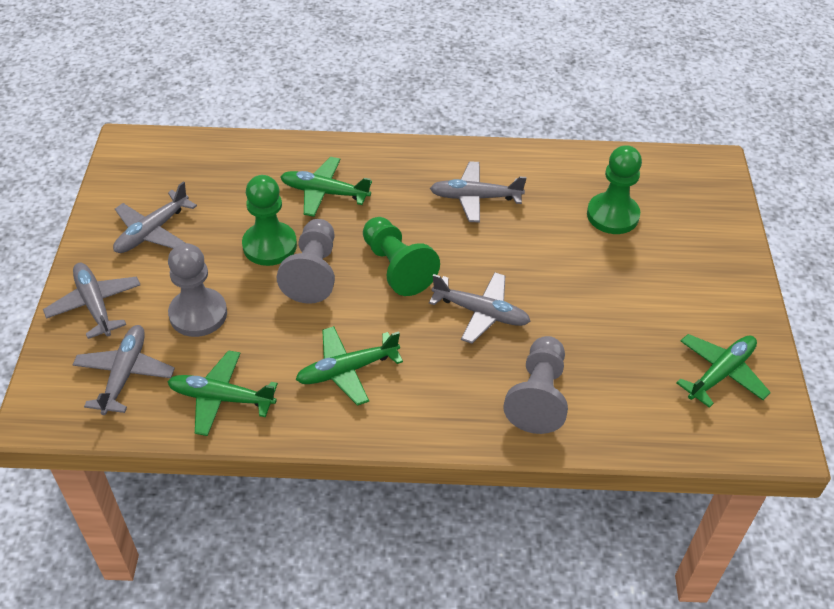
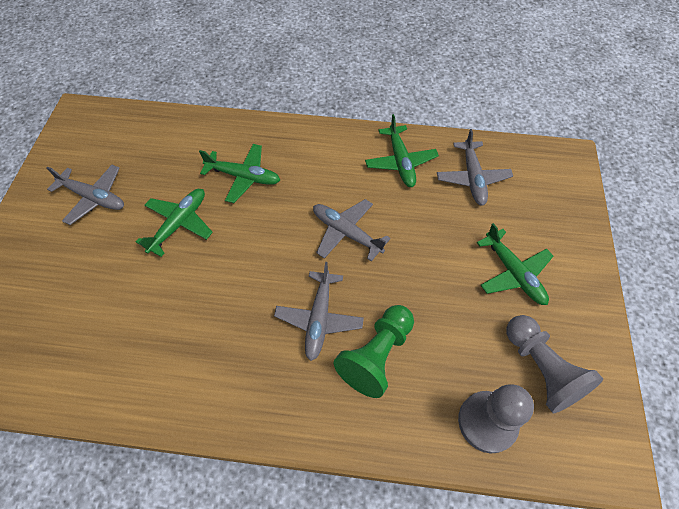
green pawn: 3 -> 1
grey pawn: 3 -> 2
grey plane: 5 -> 4

